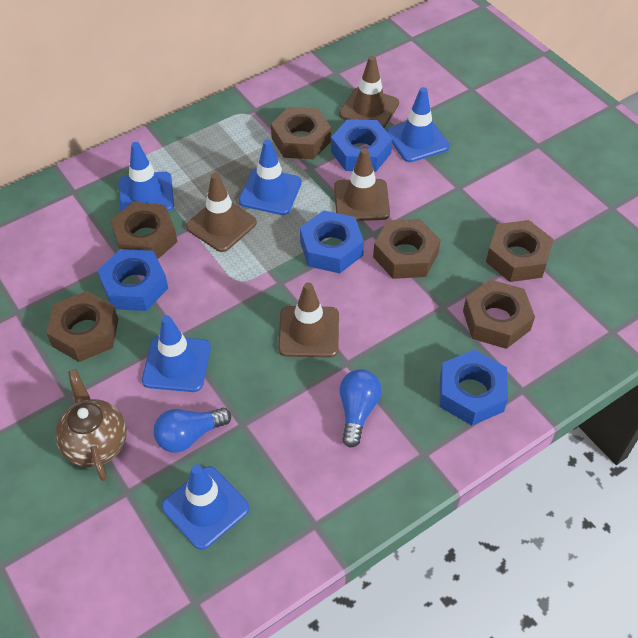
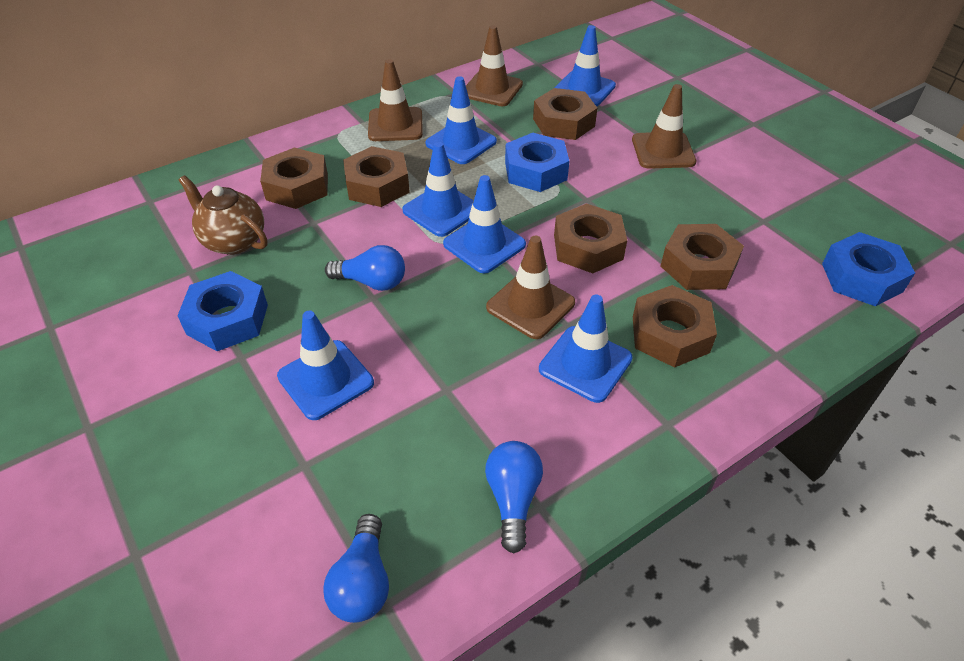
blue light bulb: 2 -> 3
blue nut: 4 -> 3
blue traffic cone: 5 -> 6

